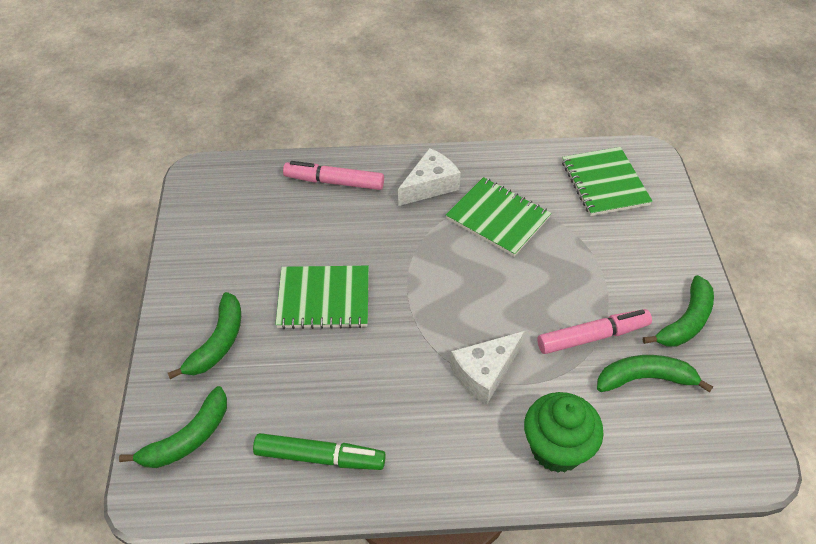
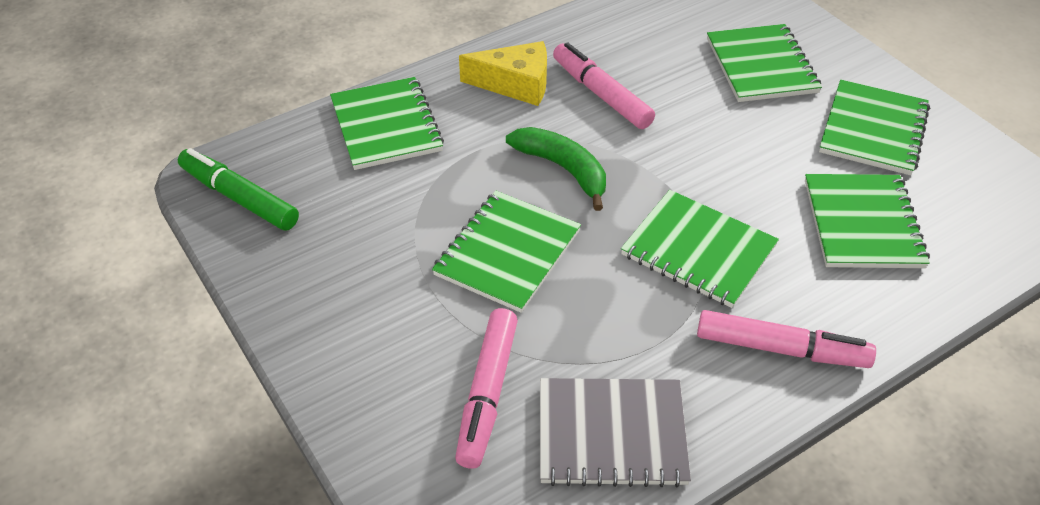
green banana: 4 -> 1
green cupcake: 1 -> 0
green notebook: 3 -> 6
grey notebook: 0 -> 1
pink marker: 2 -> 3
white cheese: 2 -> 0
yellow cheese: 0 -> 1

